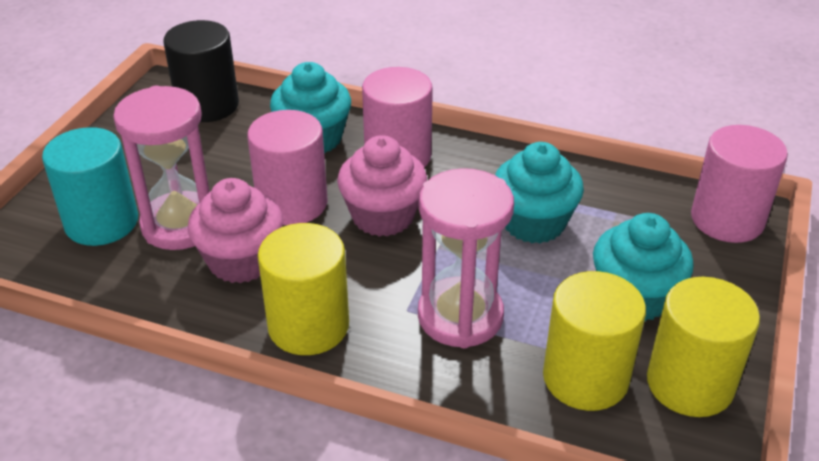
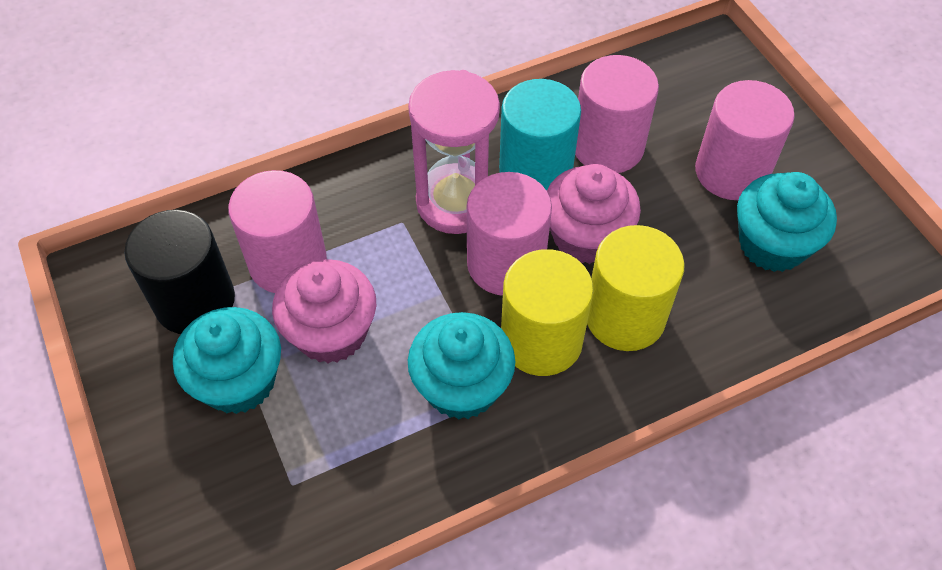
pink cylinder: 3 -> 4
pink hourglass: 2 -> 1
yellow cylinder: 3 -> 2

